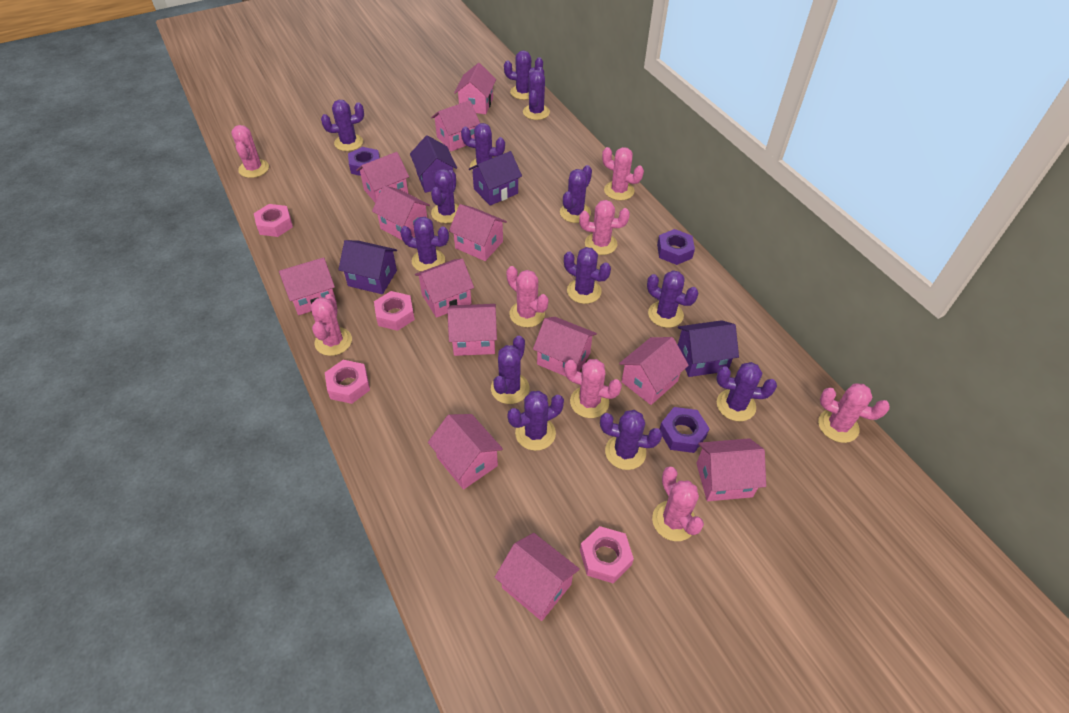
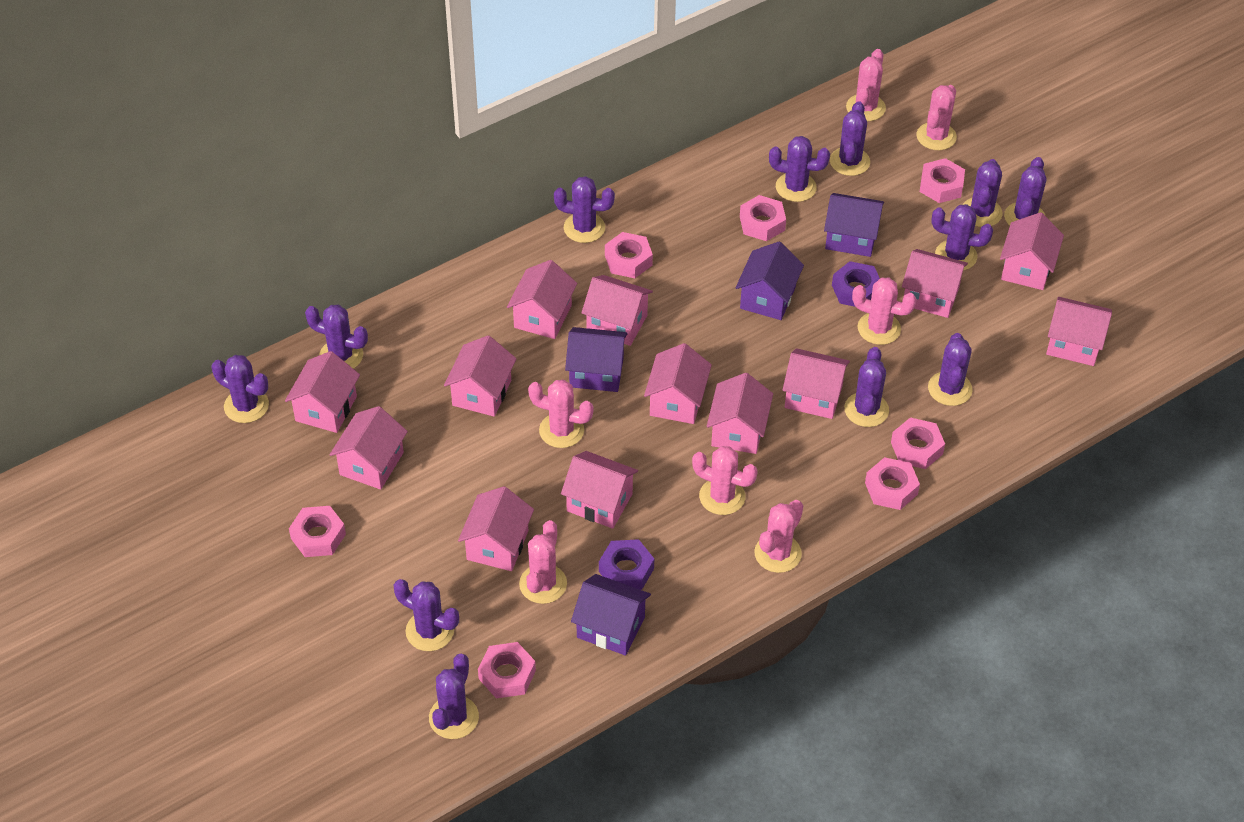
pink cactus: 8 -> 7
pink nut: 4 -> 7
purple cactus: 13 -> 12
purple nut: 3 -> 2

